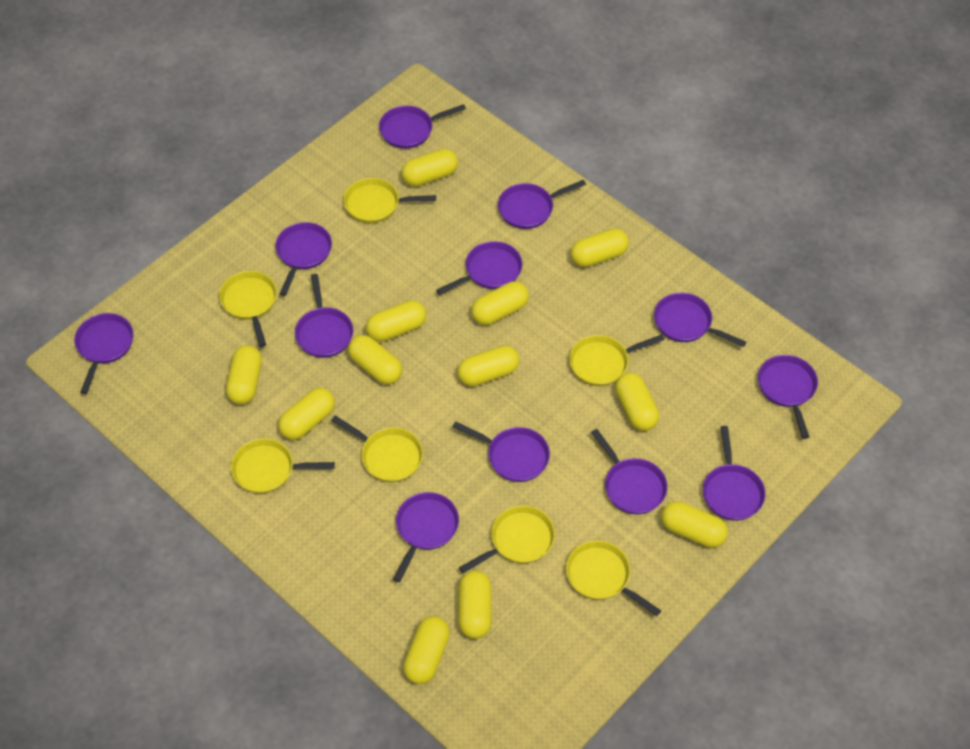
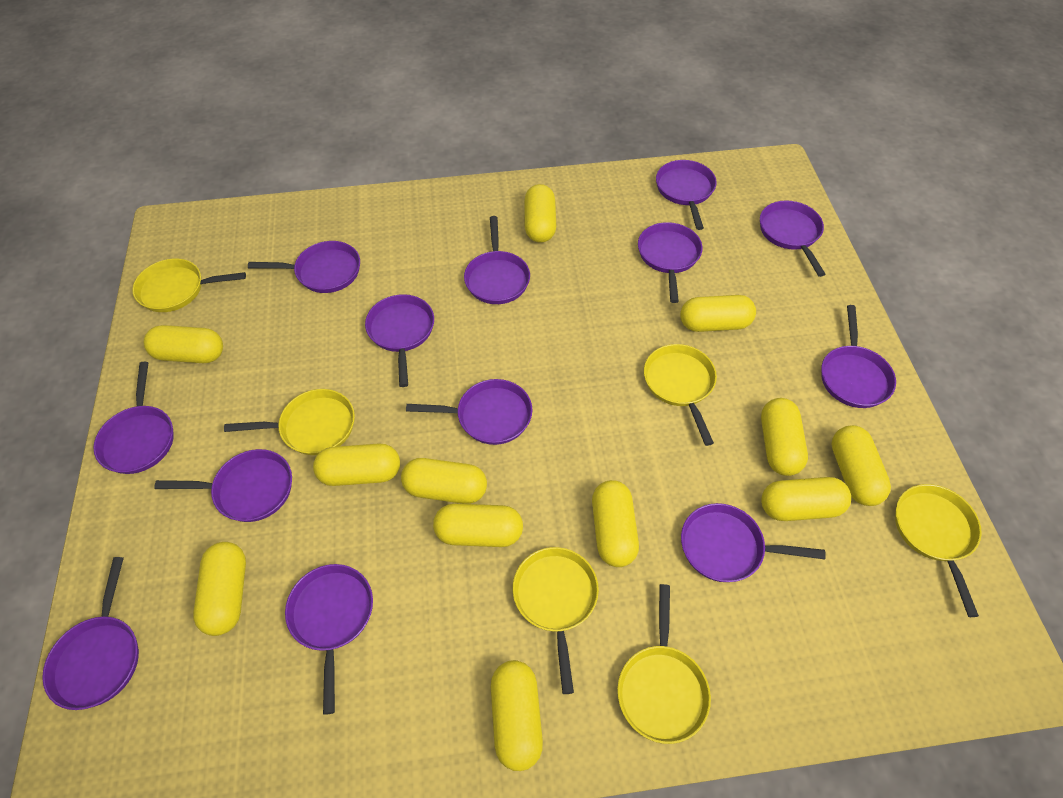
purple pan: 12 -> 13
yellow pan: 7 -> 6

